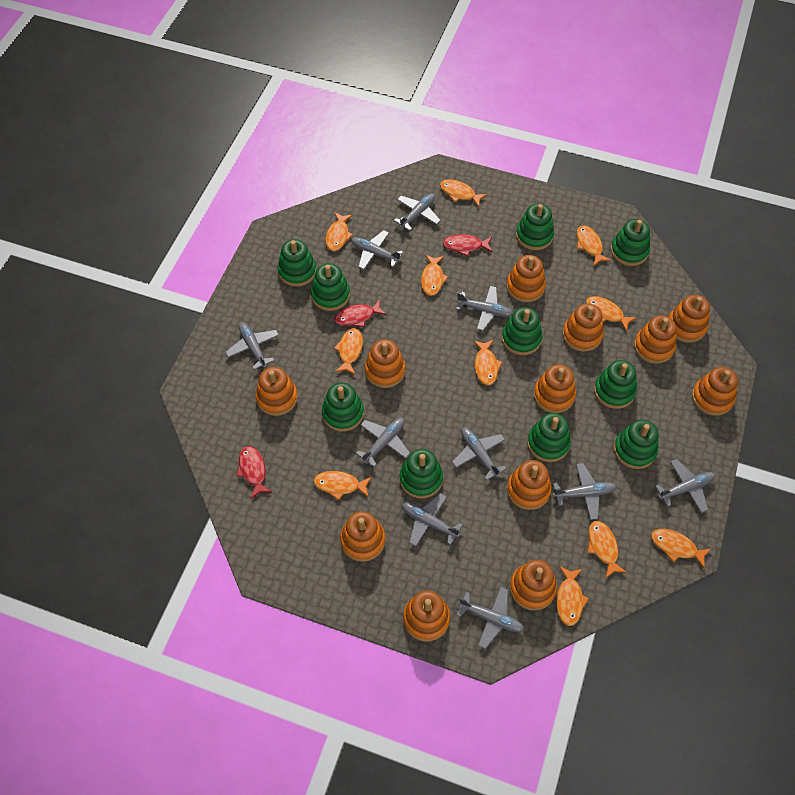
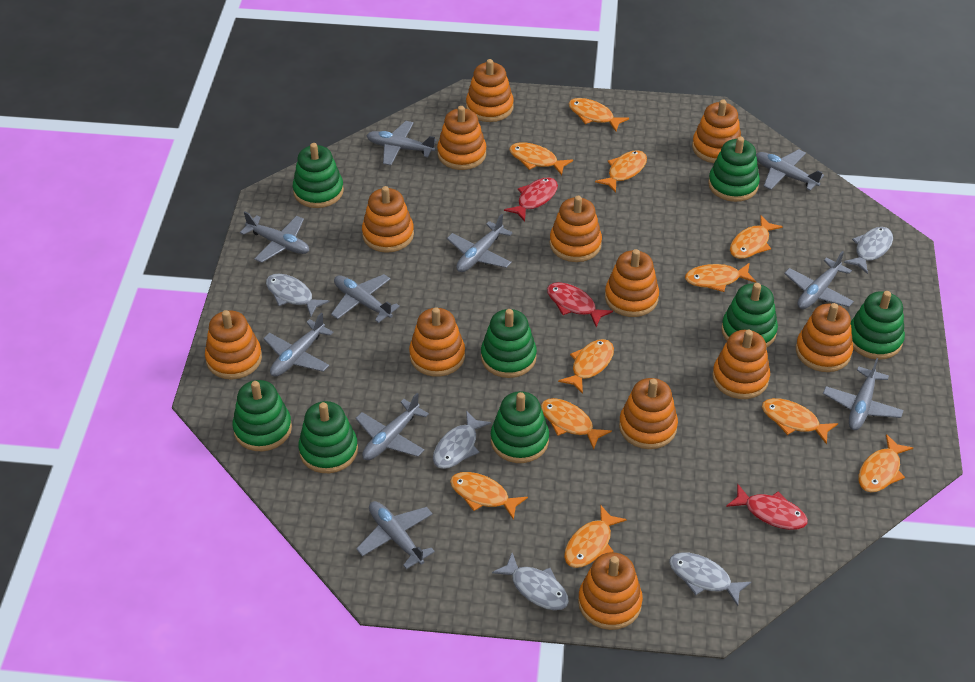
green stacking toy: 10 -> 8
grey fish: 0 -> 5

